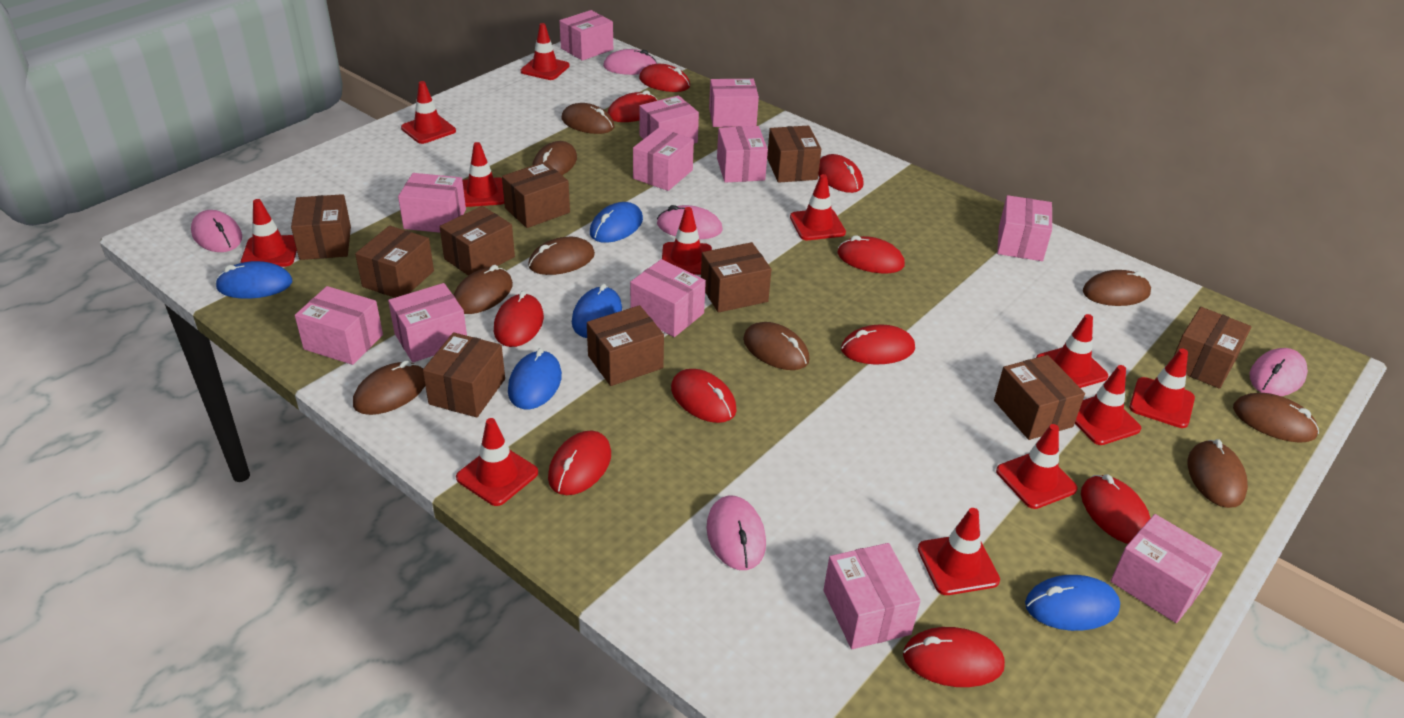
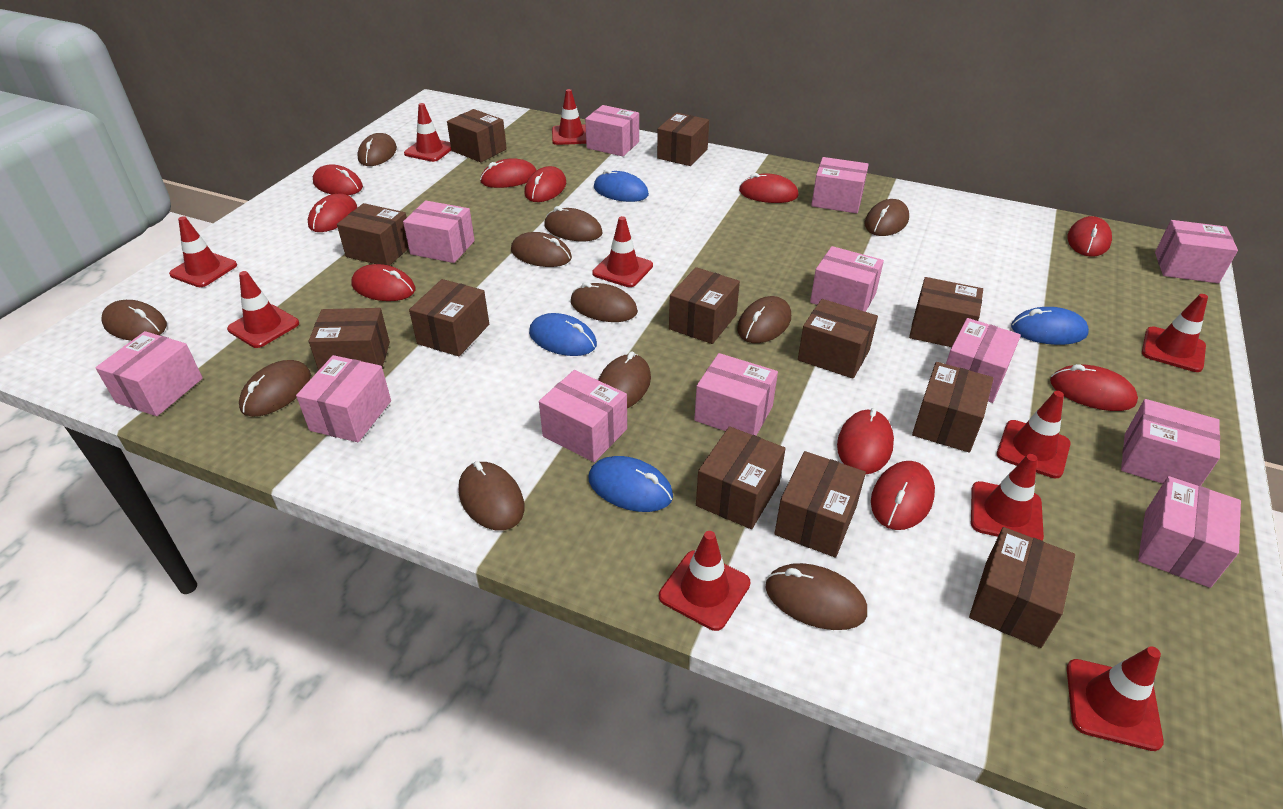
blue mouse: 5 -> 4
brown box: 10 -> 12
brown mouse: 9 -> 11
pink mouse: 5 -> 0
red traffic cone: 12 -> 10

